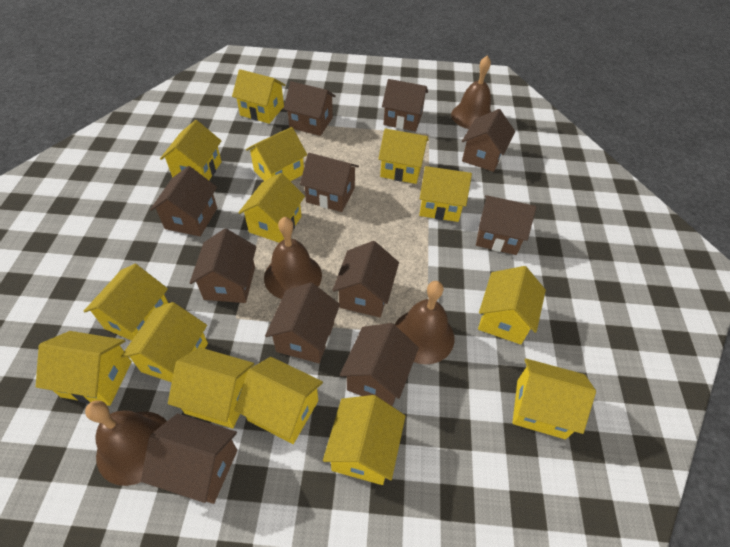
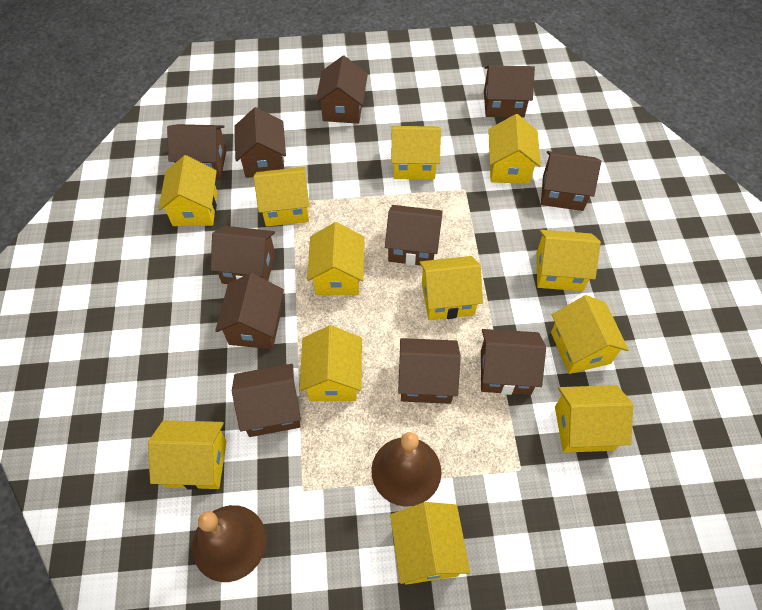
brown bell: 4 -> 2
yellow house: 14 -> 12

